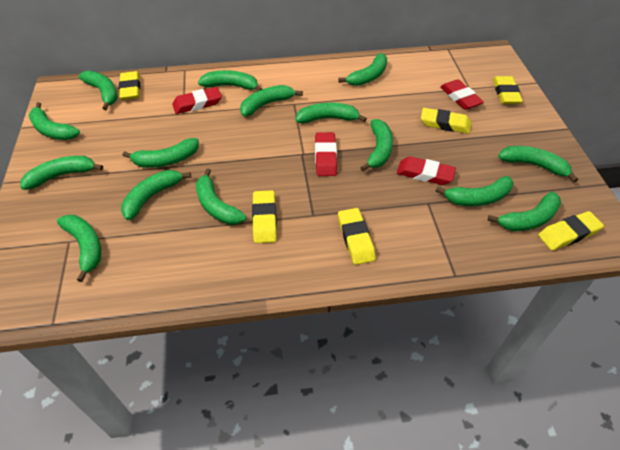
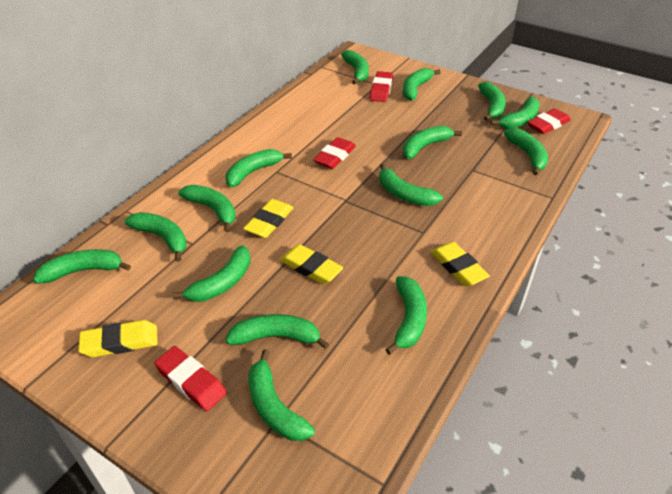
yellow eraser: 6 -> 4

